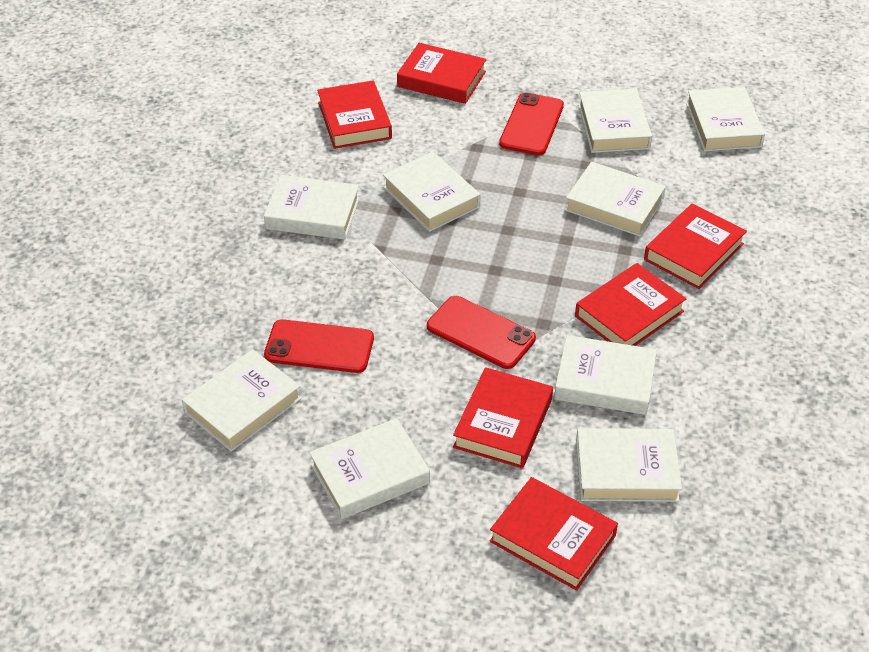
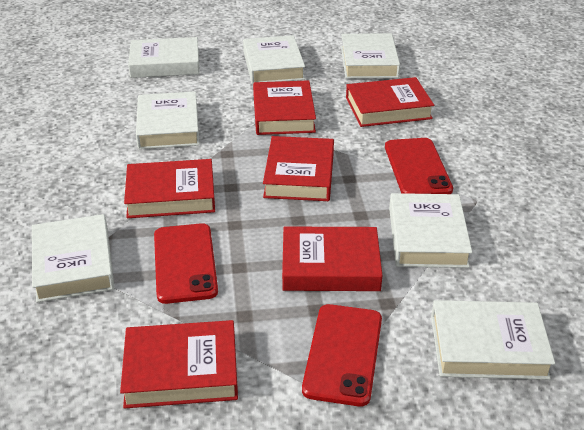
white book: 9 -> 7

